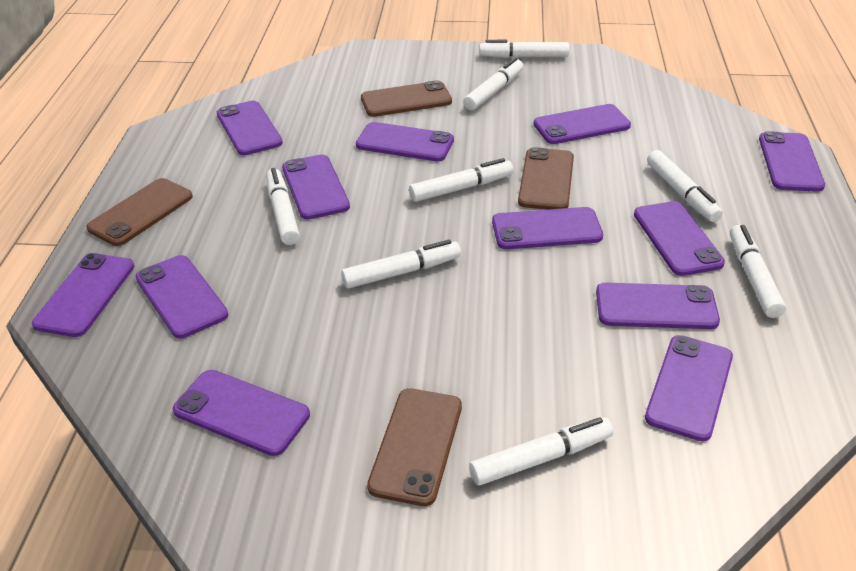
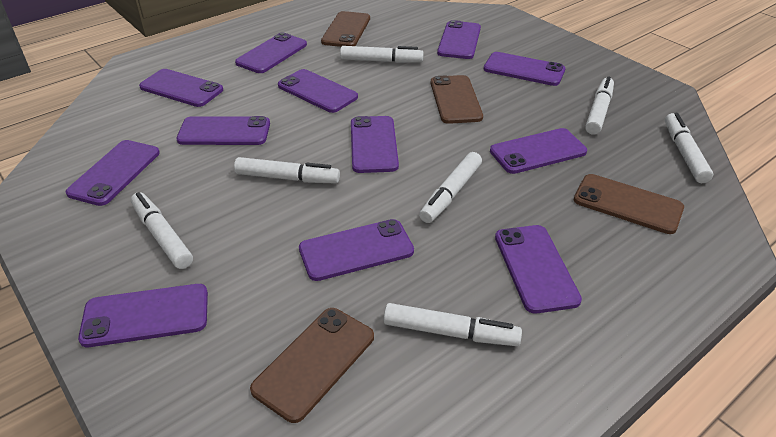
white marker: 8 -> 7

